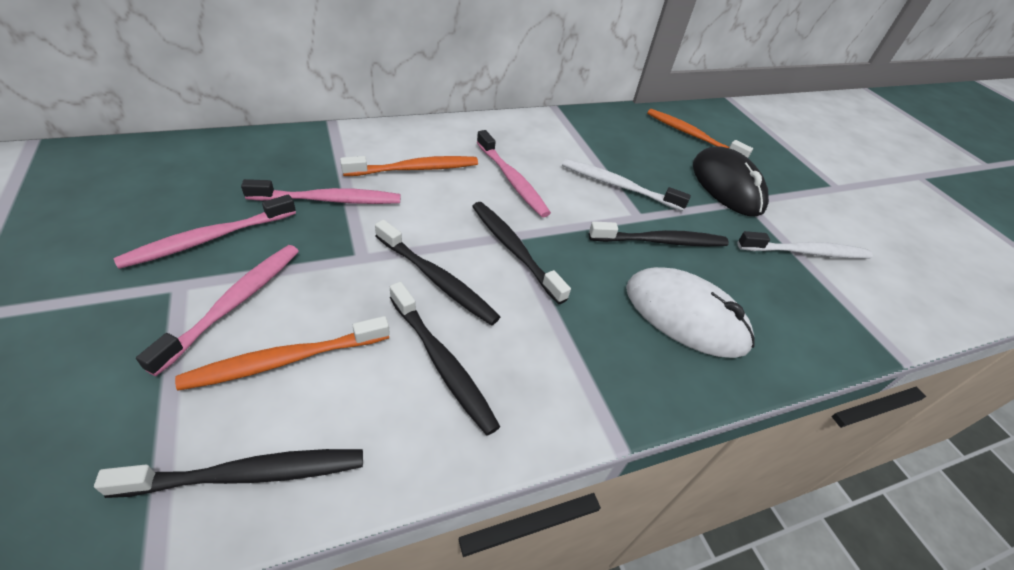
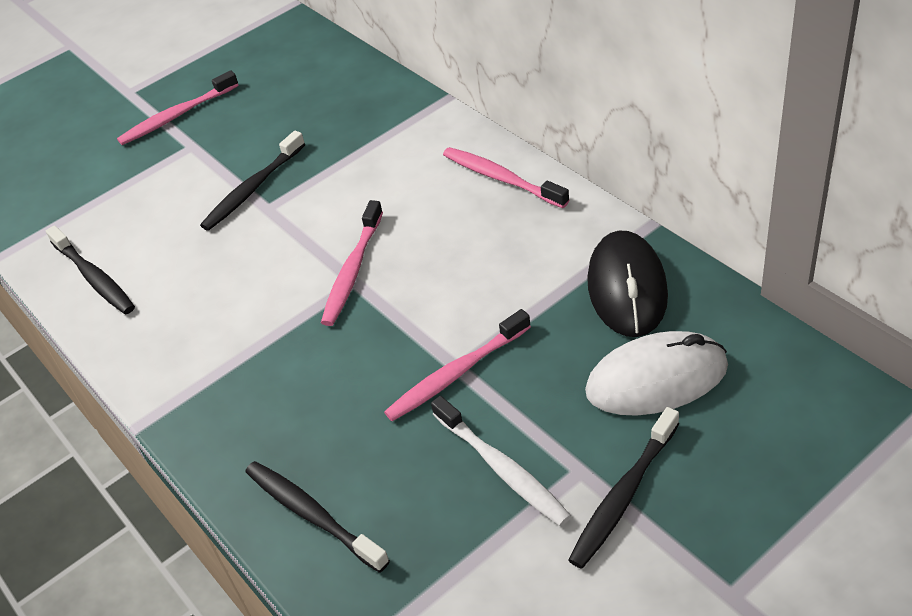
black toothbrush: 5 -> 4
orange toothbrush: 3 -> 0
white toothbrush: 2 -> 1

